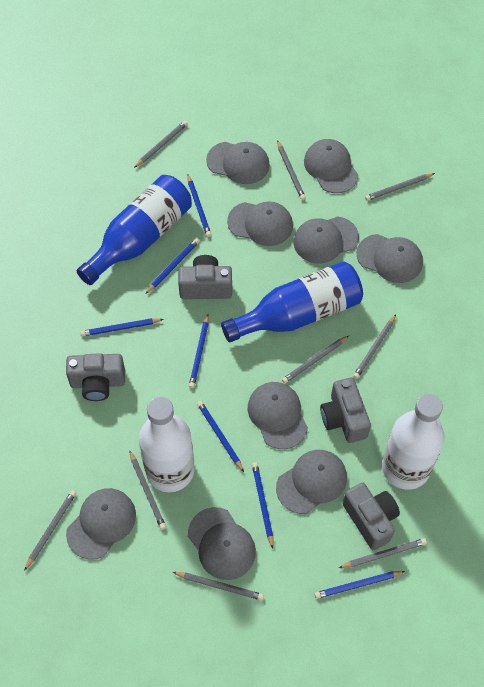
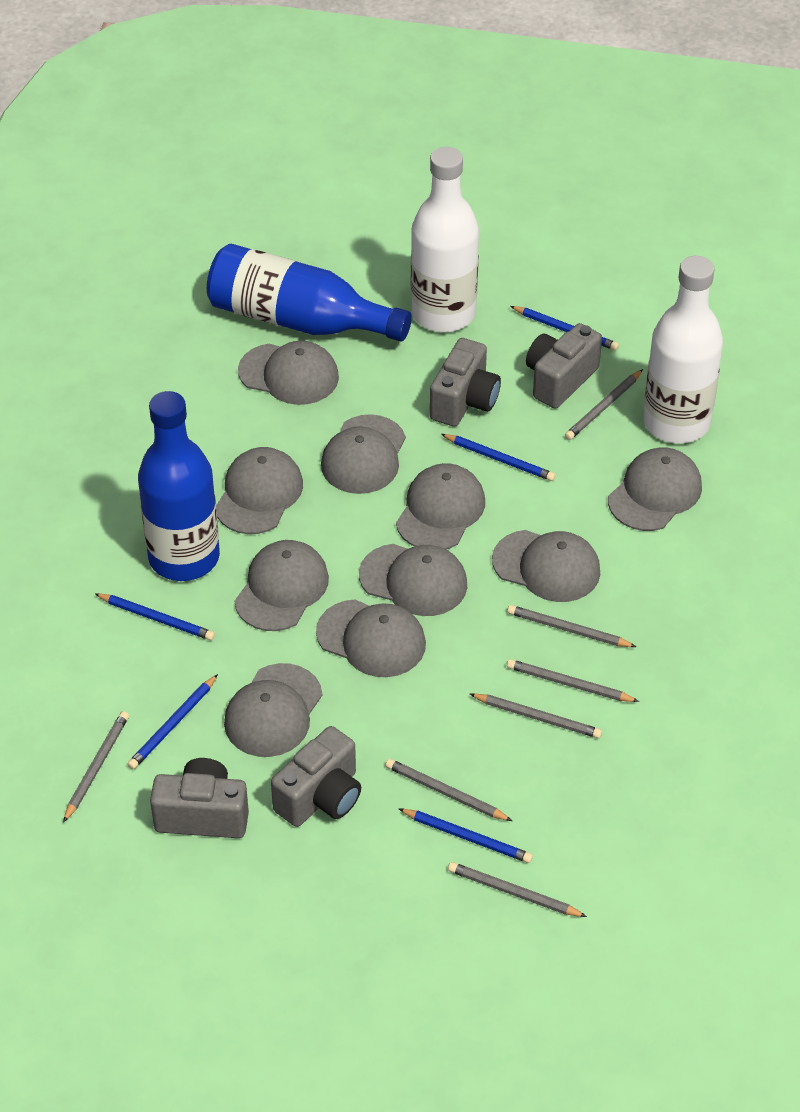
blue pencil: 7 -> 5
grey cap: 9 -> 10
grey pencil: 9 -> 7

